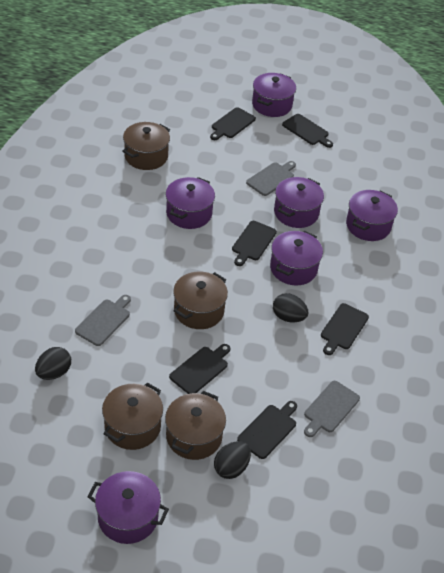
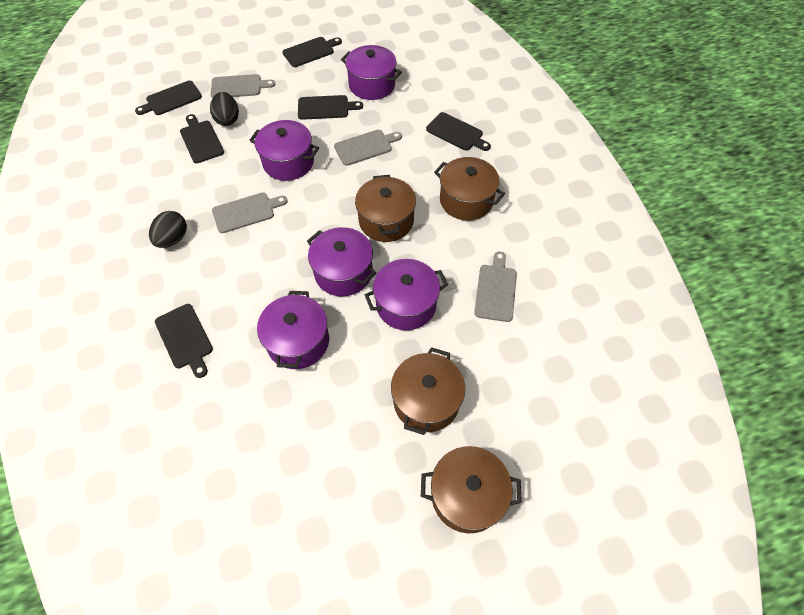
black egg: 3 -> 2
grey cutting board: 3 -> 4
purple pot: 6 -> 5

